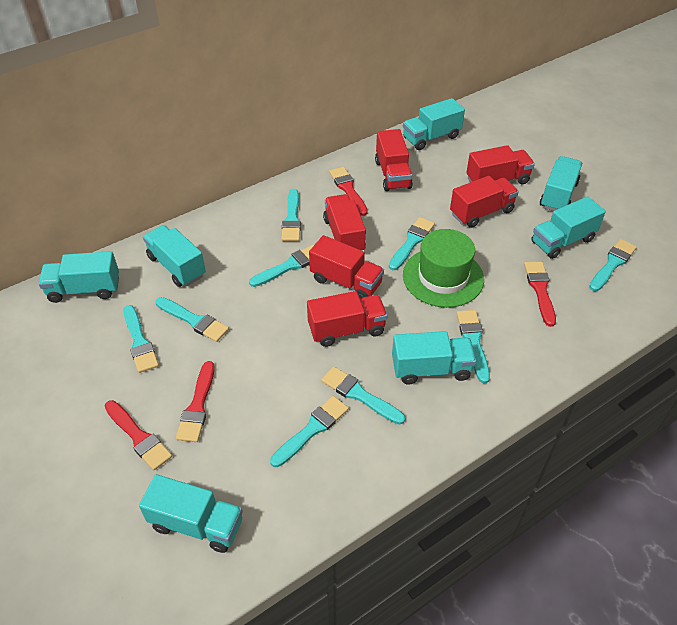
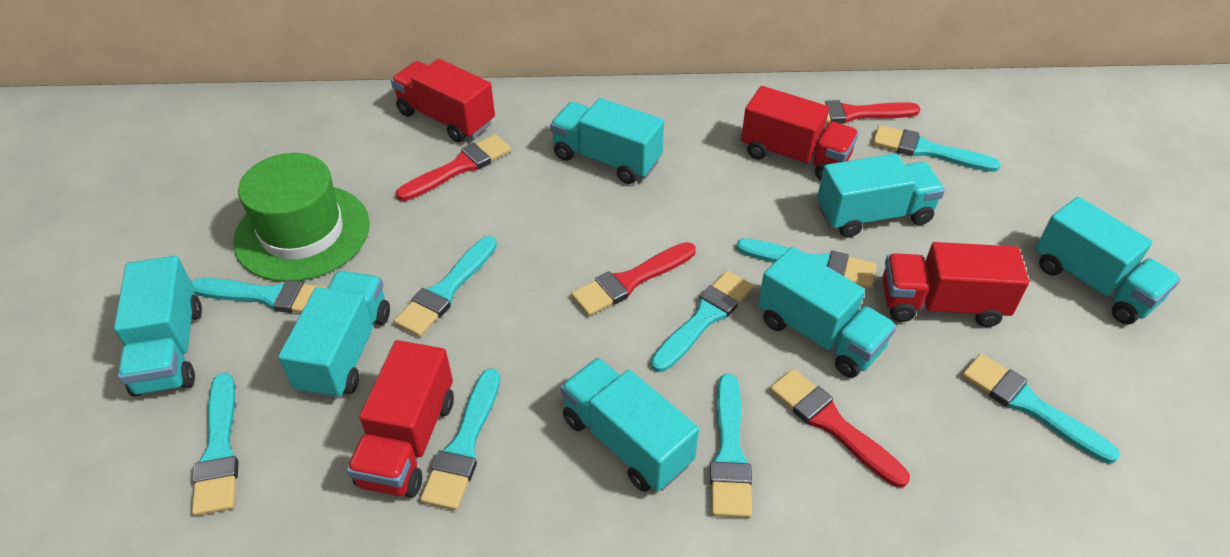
red truck: 6 -> 4

